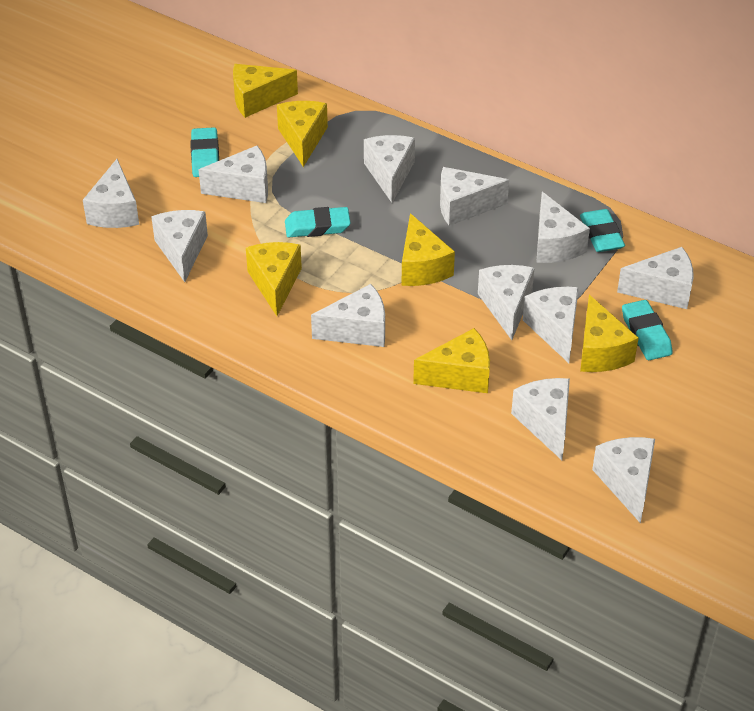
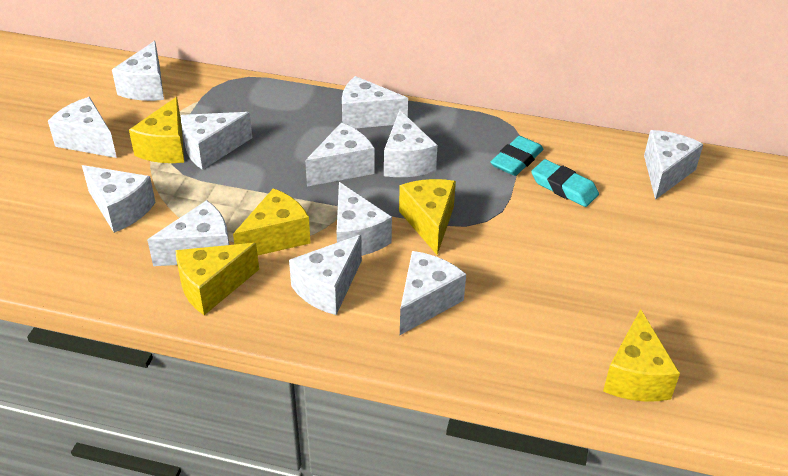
turquoise eraser: 4 -> 2
yellow cheese: 6 -> 5

